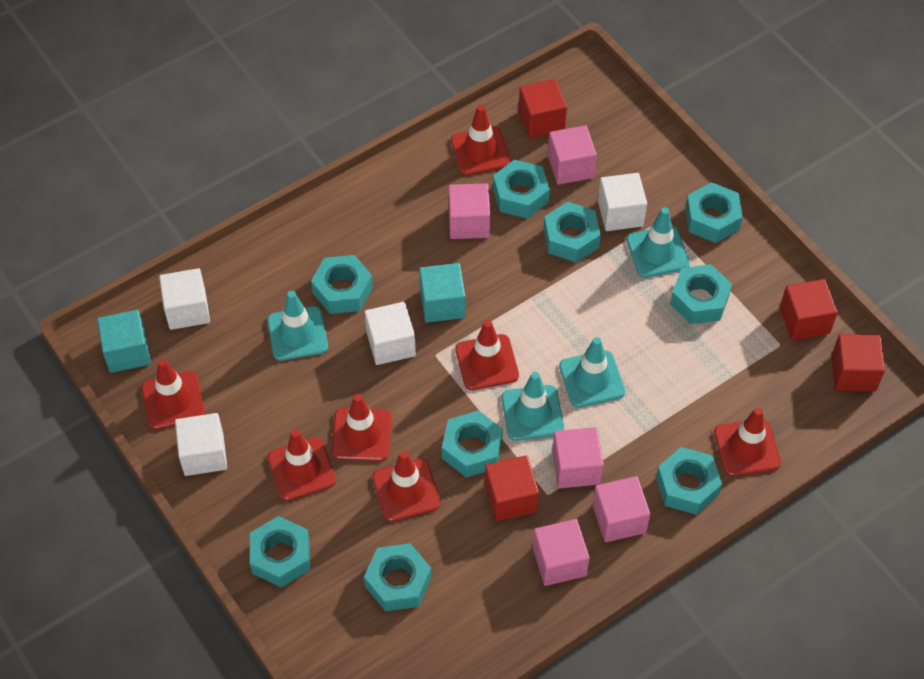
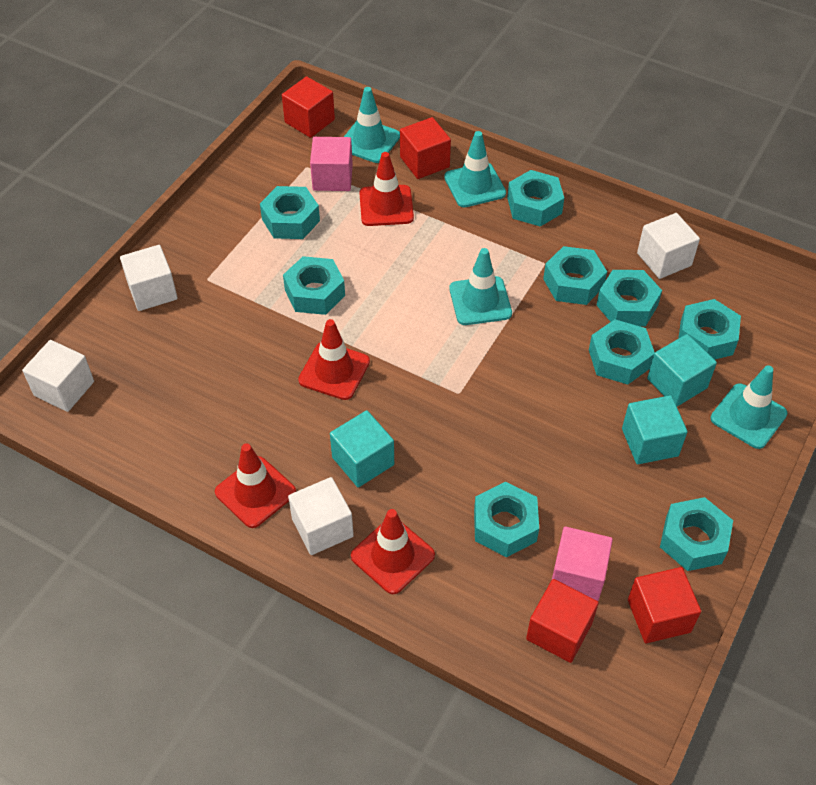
pink cube: 5 -> 2
red traffic cone: 7 -> 4
turquoise cube: 2 -> 3

